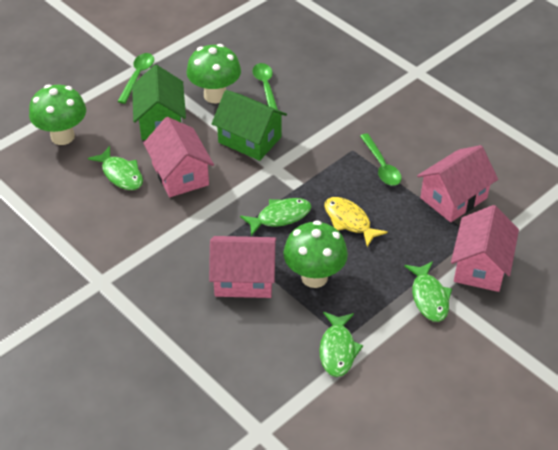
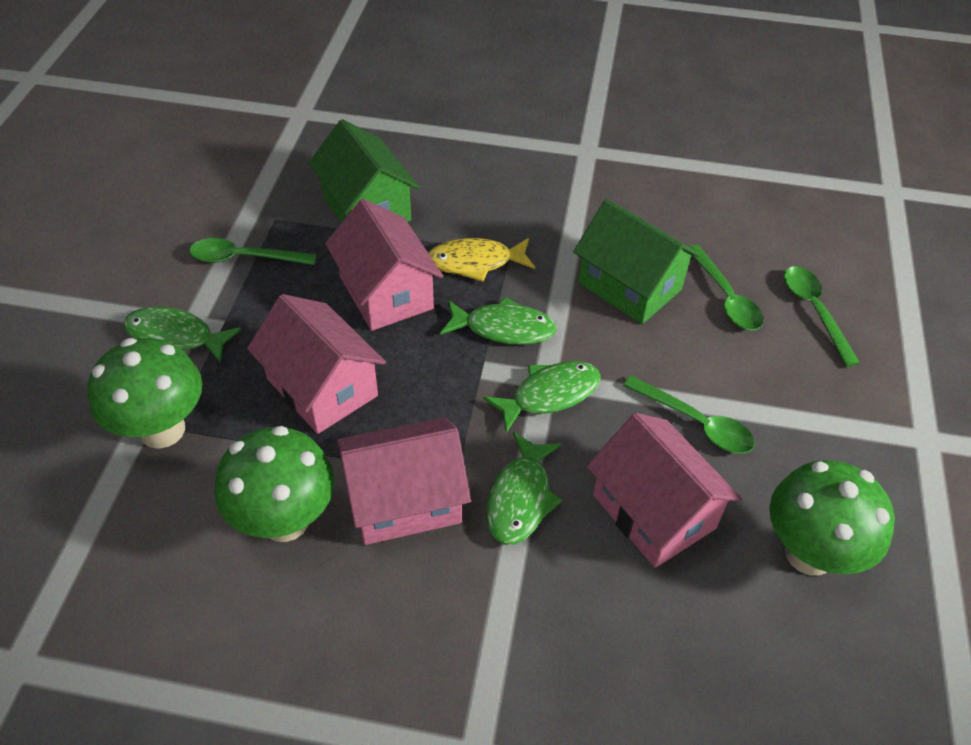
green spoon: 3 -> 4

